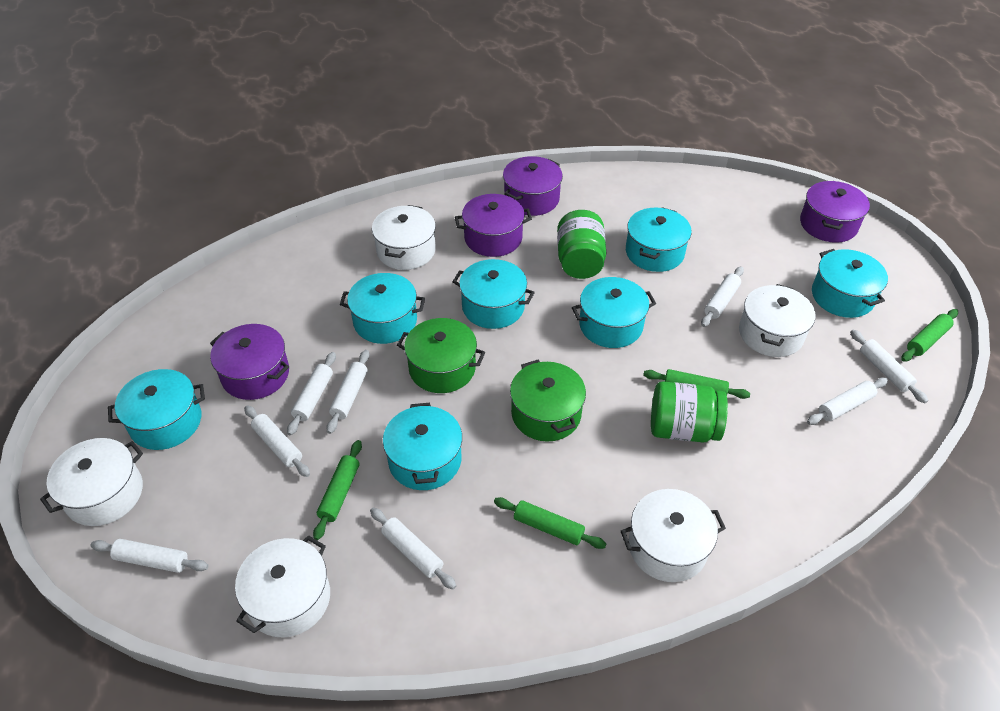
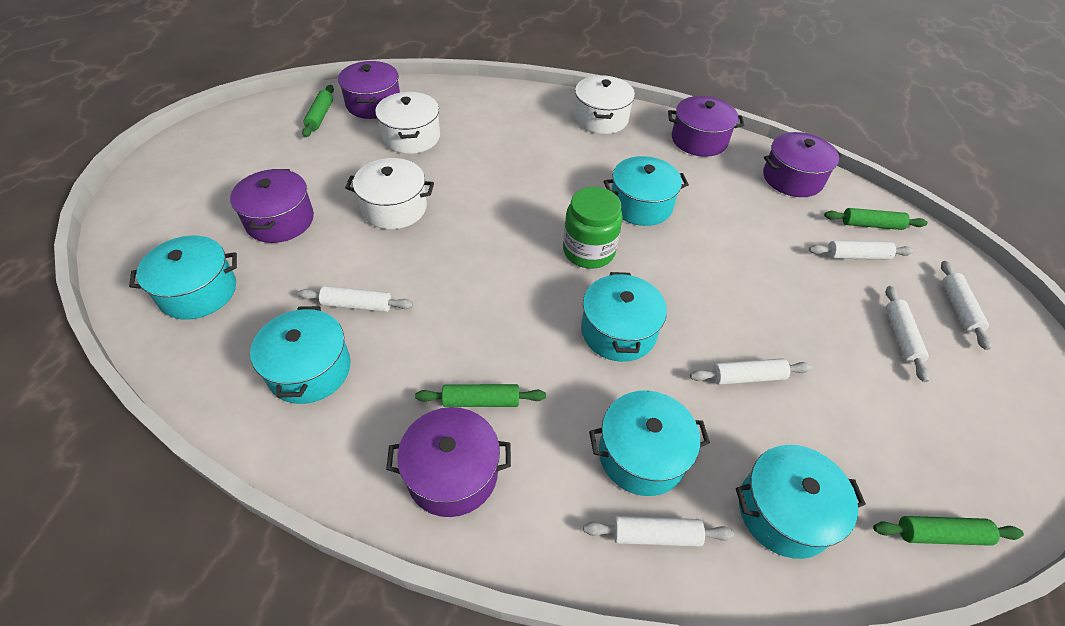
green jar: 2 -> 1
green pot: 2 -> 0
purple pot: 4 -> 5
turquoise pot: 7 -> 6
white pot: 5 -> 3
white rolling pin: 8 -> 6

